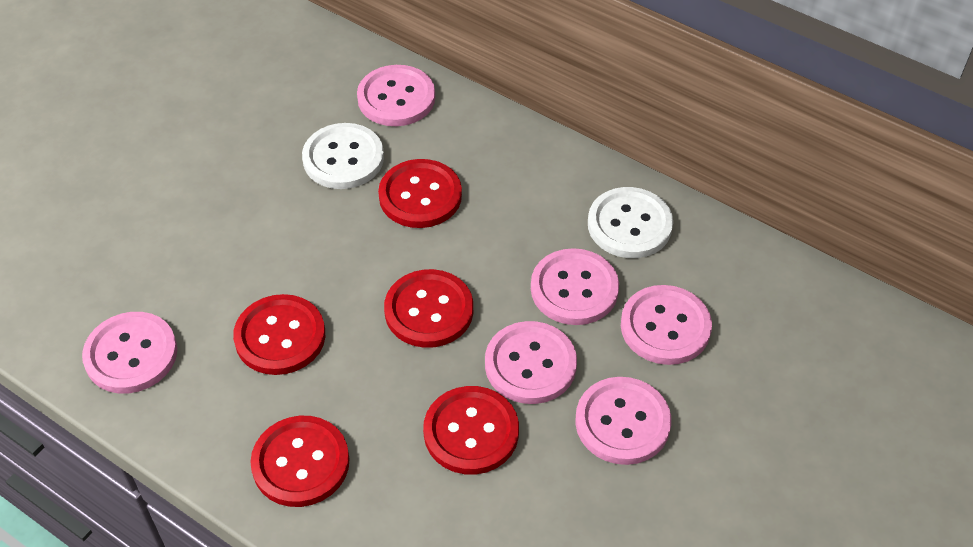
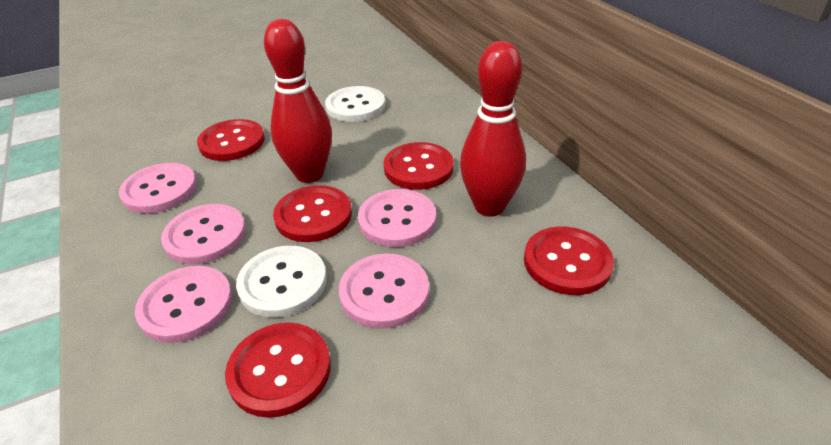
pink button: 6 -> 5
red bowling pin: 0 -> 2

